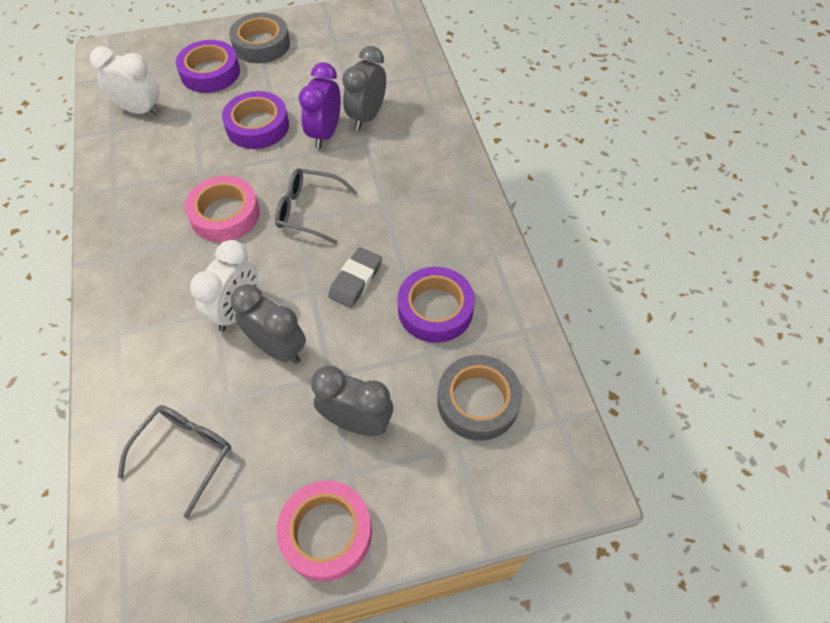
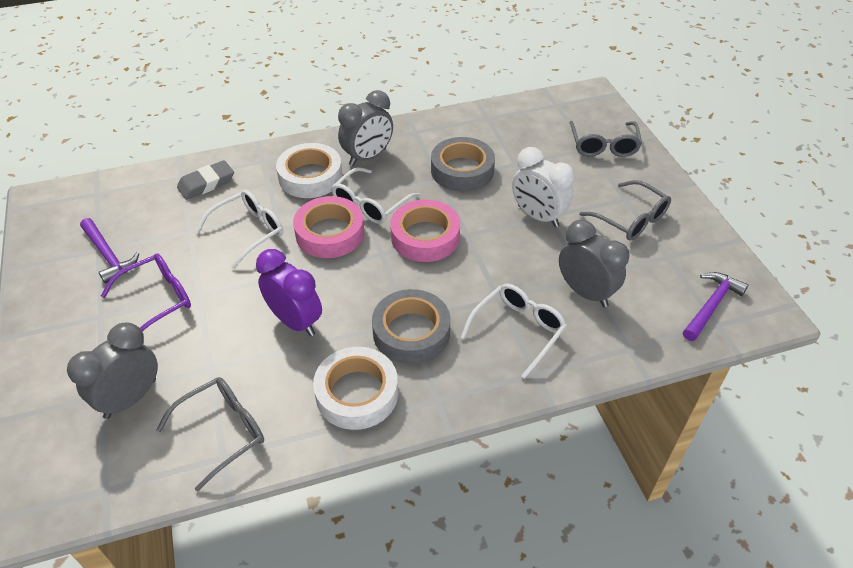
grey glasses: 2 -> 3
purple glasses: 0 -> 1
purple hammer: 0 -> 2
purple tape: 3 -> 0
white clock: 2 -> 1
white glasses: 0 -> 3
white tape: 0 -> 2

